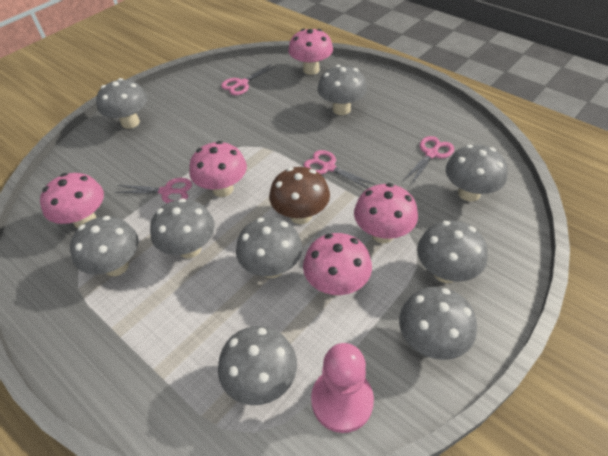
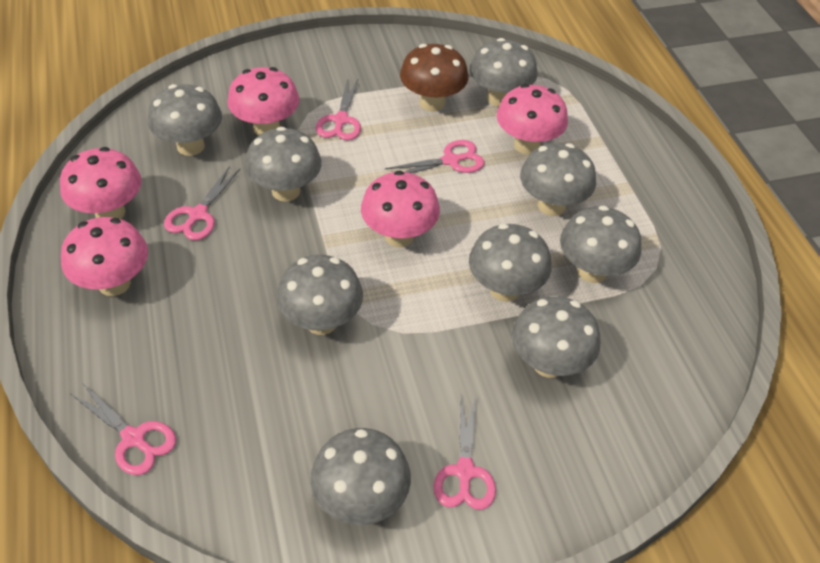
pink pawn: 1 -> 0
pink scissors: 4 -> 5

